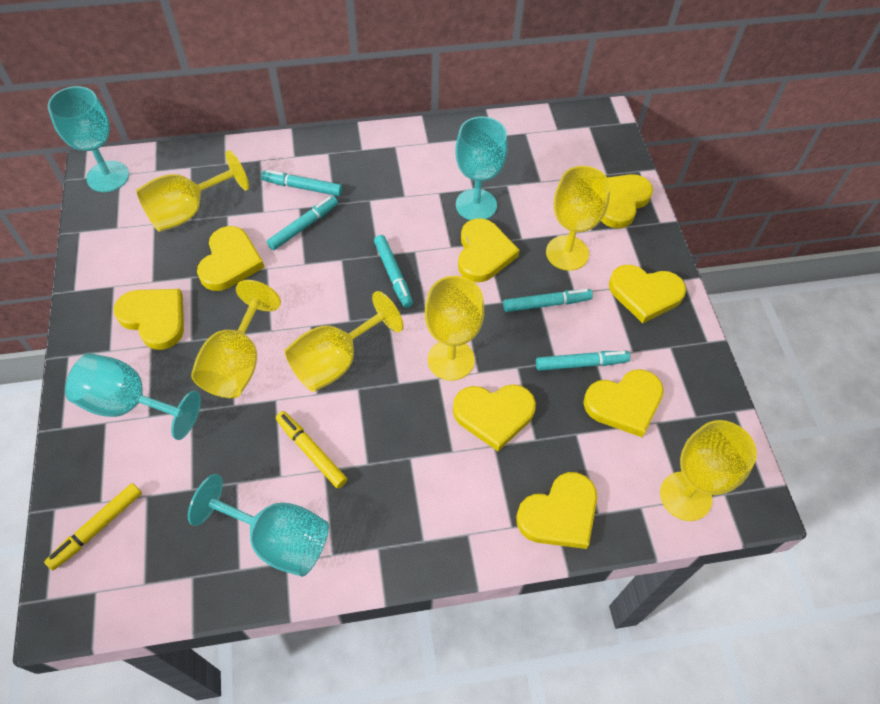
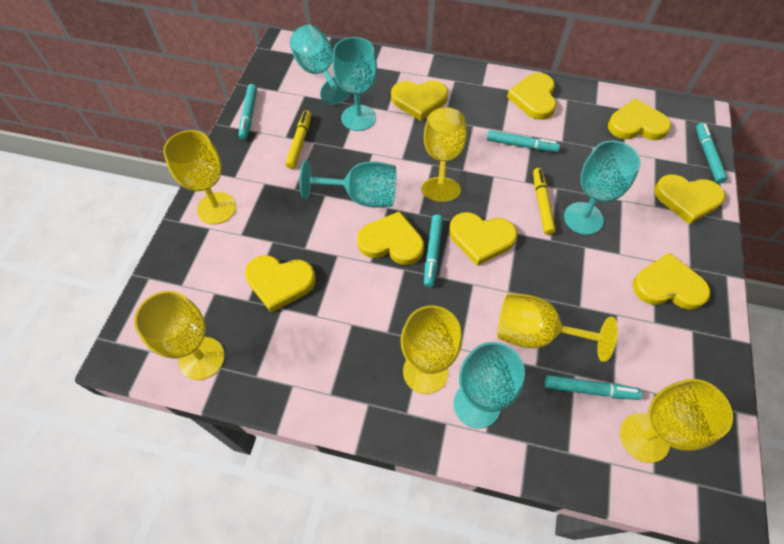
turquoise goblet: 4 -> 5

